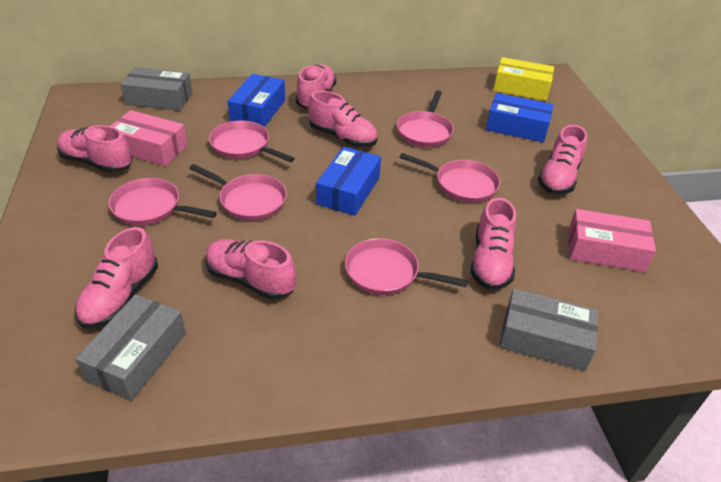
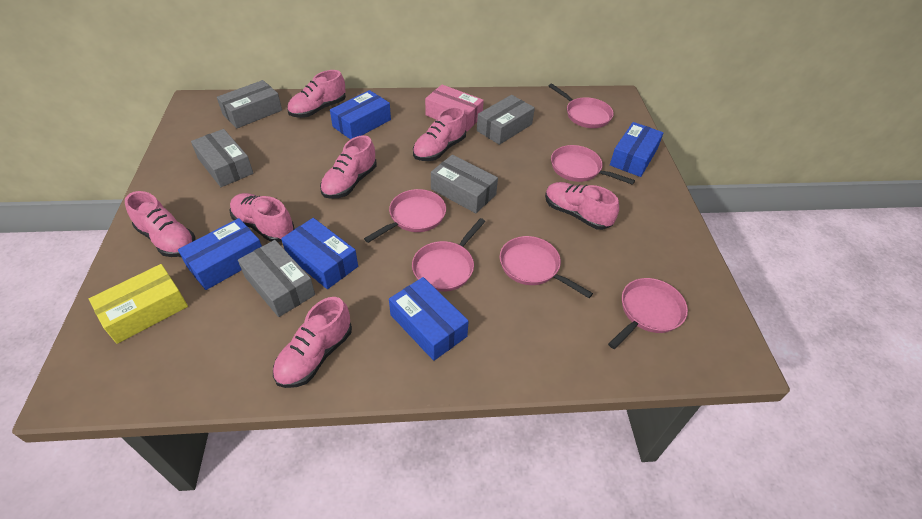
blue box: 3 -> 5
grey box: 3 -> 5
pink box: 2 -> 1

